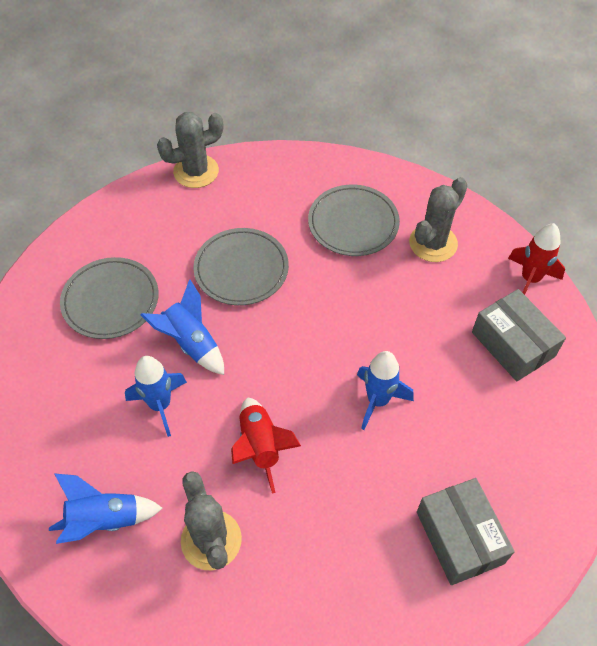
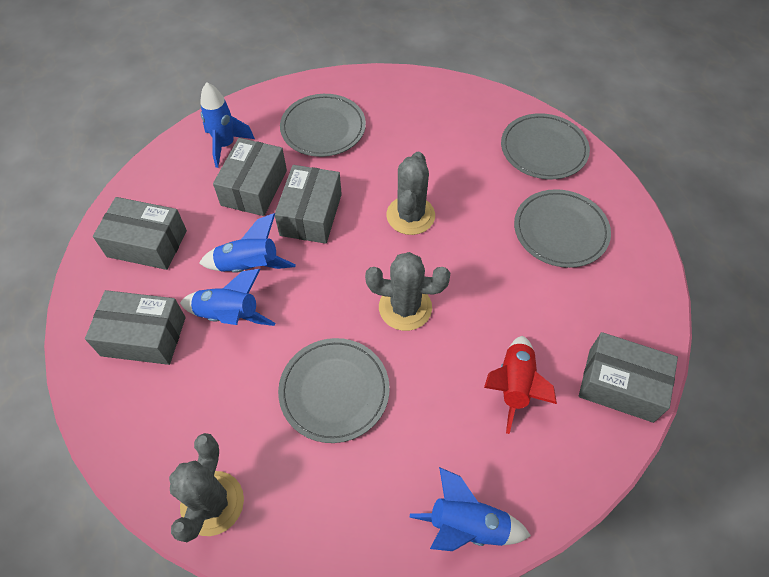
grey box: 2 -> 5
grey plate: 3 -> 4
red rocket: 2 -> 1

